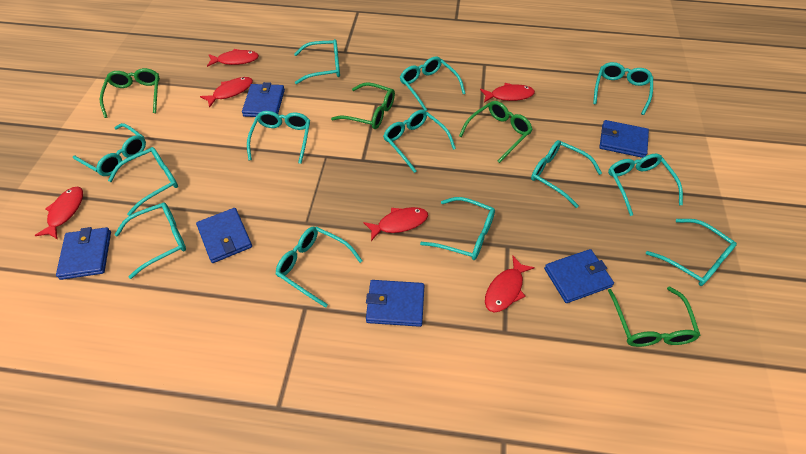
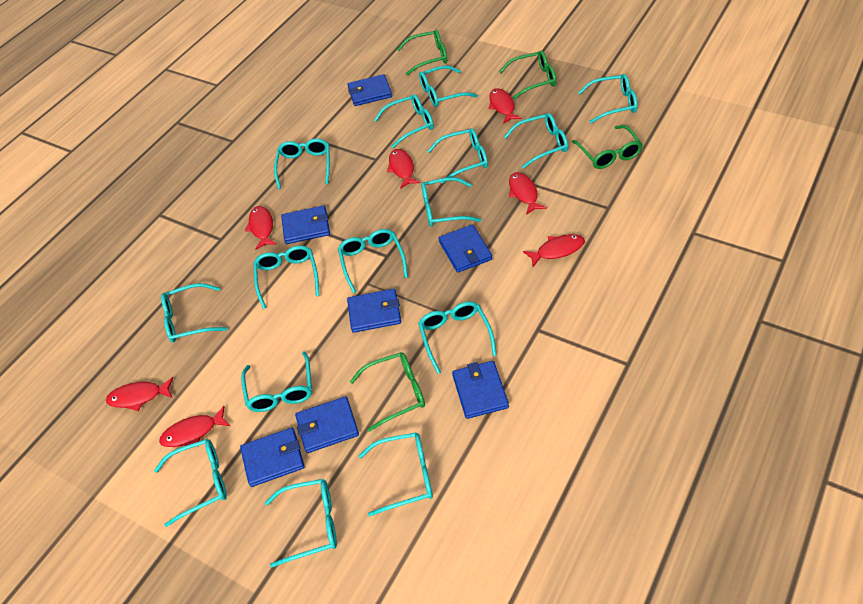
blue wallet: 6 -> 7
red fish: 6 -> 7
turquoise glasses: 13 -> 15

